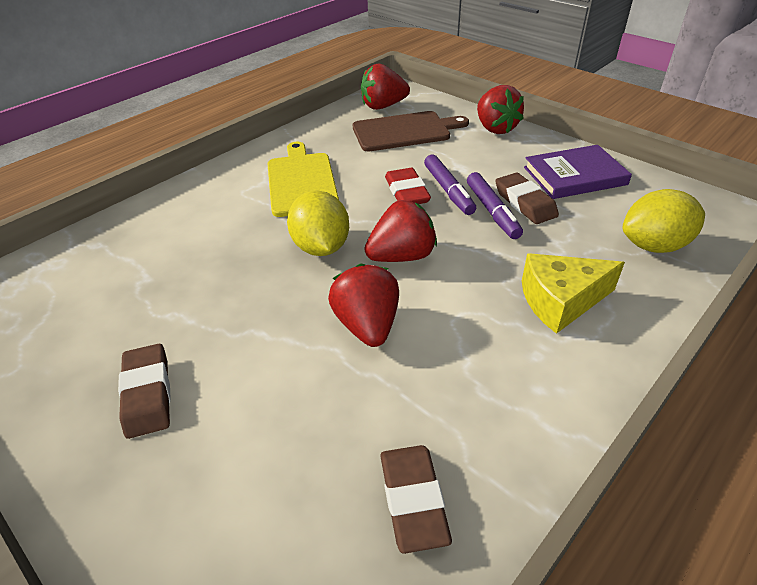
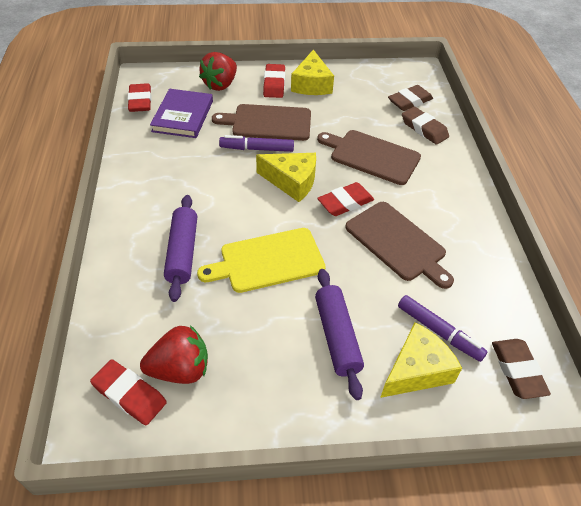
brown cutting board: 1 -> 3
purple rolling pin: 0 -> 2
red eraser: 1 -> 4
red strawberry: 4 -> 2
yellow cheese: 1 -> 3
yellow lemon: 2 -> 0

